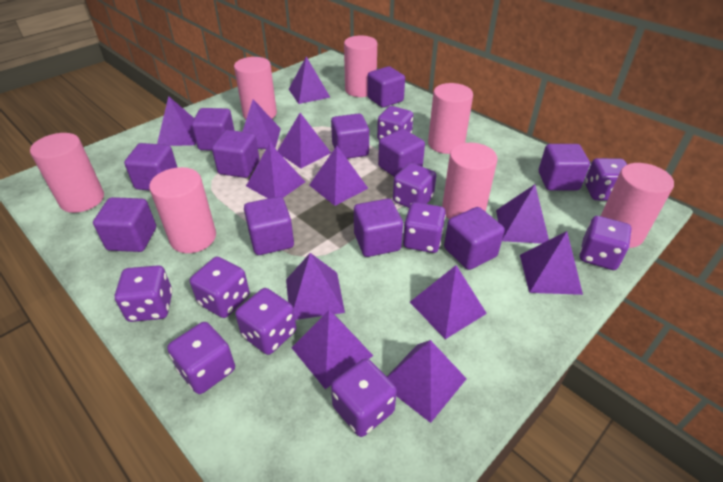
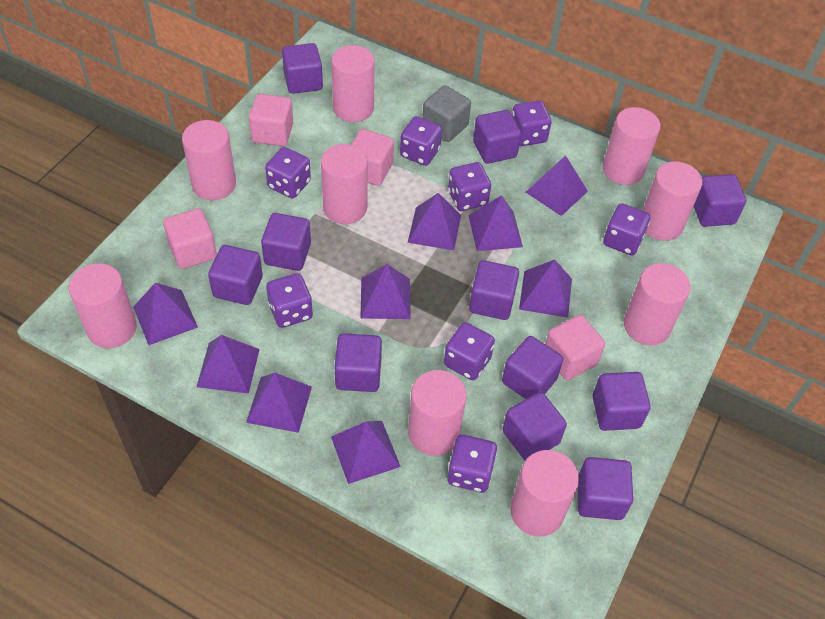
grey cube: 0 -> 1
pink cube: 0 -> 4
pink cylinder: 7 -> 9
purple dice: 10 -> 8
purple pyramid: 12 -> 9

